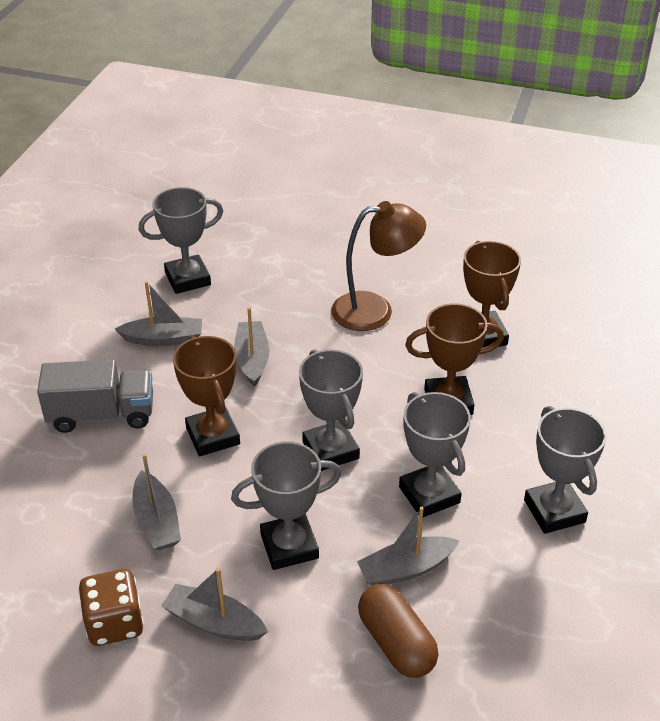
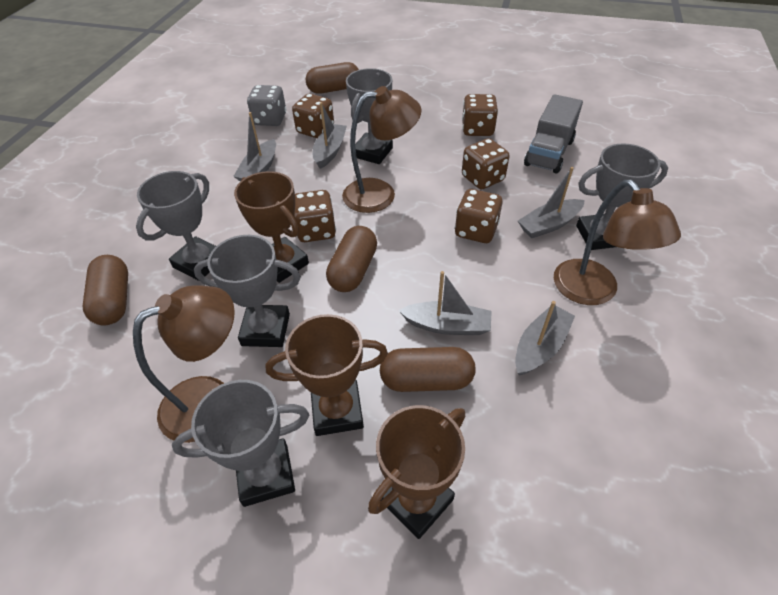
brown capsule: 1 -> 4
brown dice: 1 -> 5
brown lamp: 1 -> 3
grey dice: 0 -> 1

